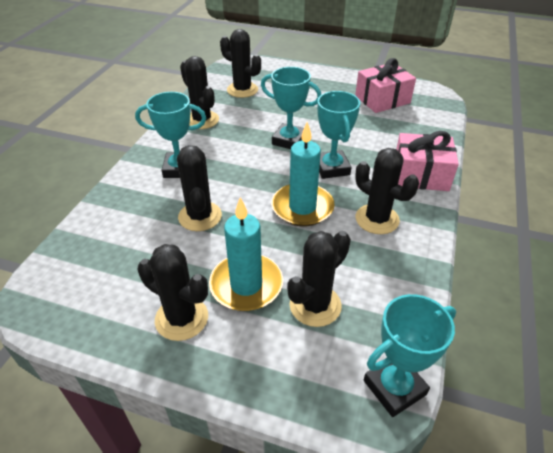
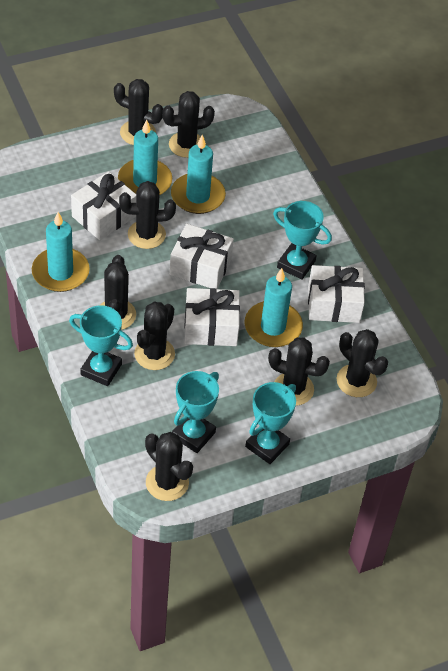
black cactus: 6 -> 8
pink gift: 2 -> 0
turquoise candle: 2 -> 4
white gift: 0 -> 4

